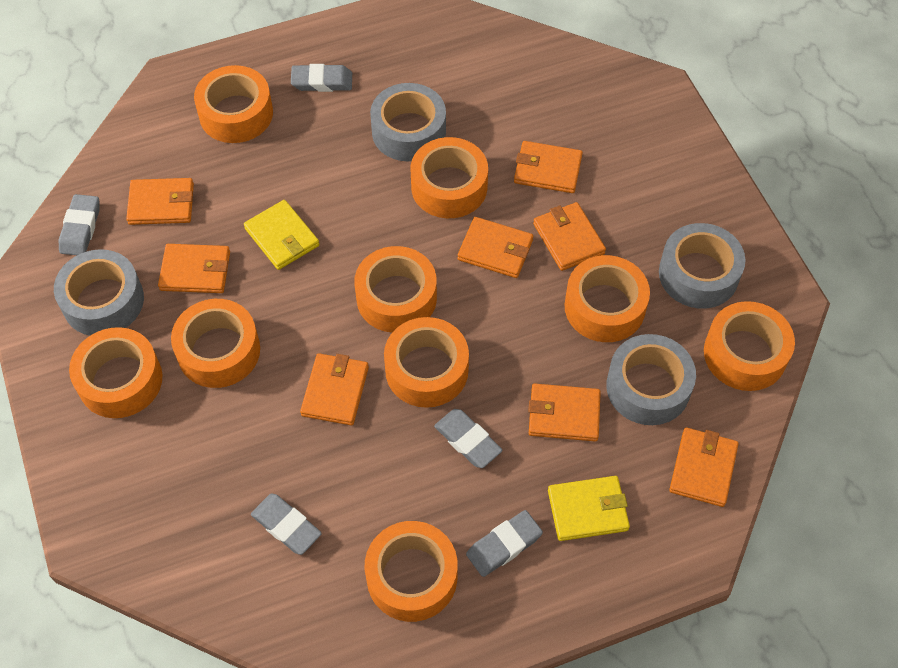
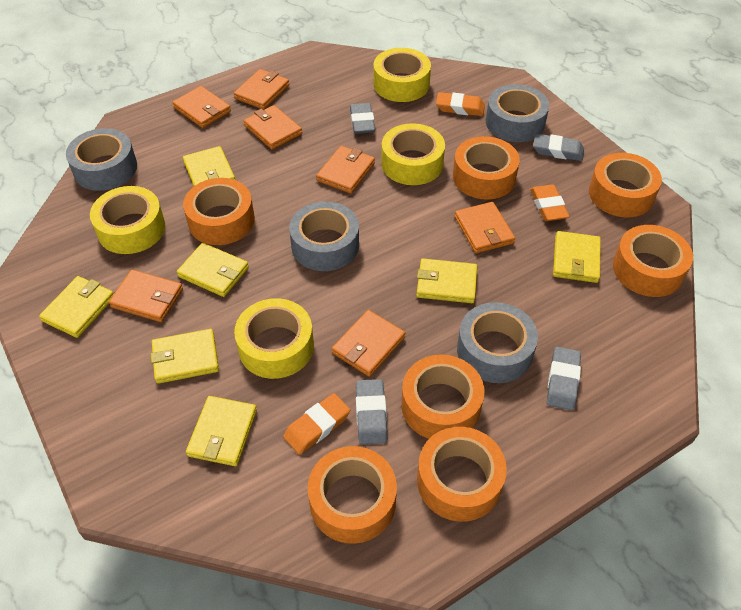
grey eraser: 5 -> 4
orange eraser: 0 -> 3
orange tape: 9 -> 7
orange wallet: 8 -> 7
yellow tape: 0 -> 4
yellow wallet: 2 -> 7

